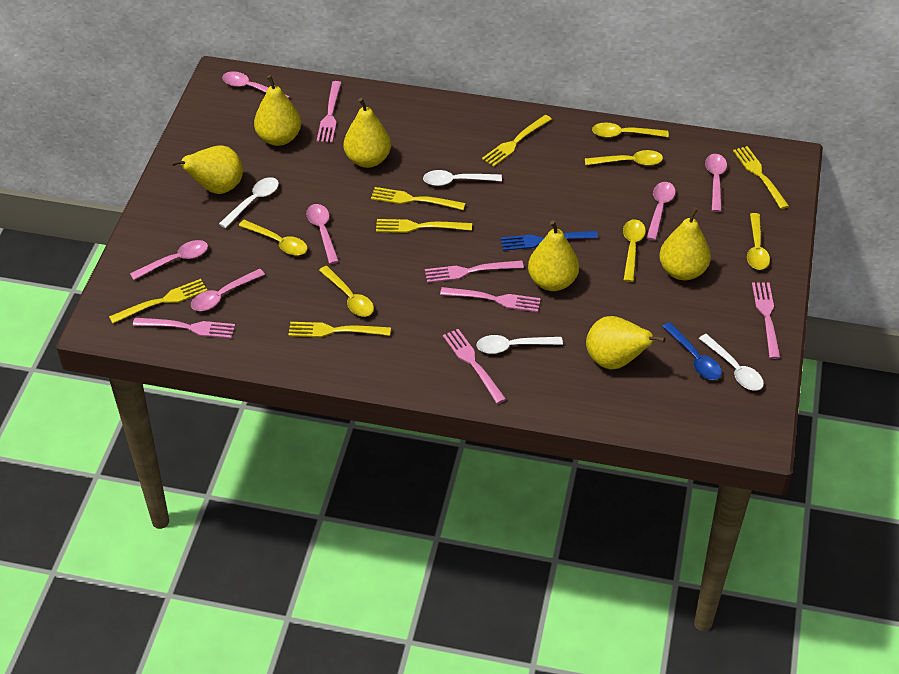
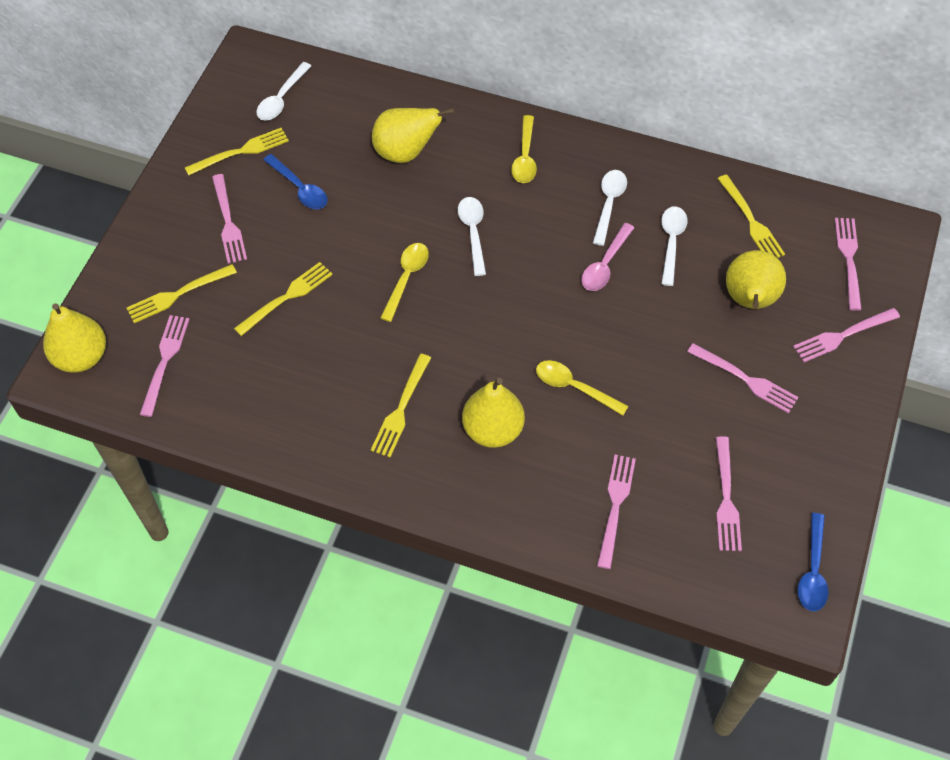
blue fork: 1 -> 0
blue spoon: 1 -> 2
pink fork: 6 -> 7
pink spoon: 6 -> 1
yellow fork: 6 -> 5
yellow pear: 6 -> 4
yellow spoon: 6 -> 3

